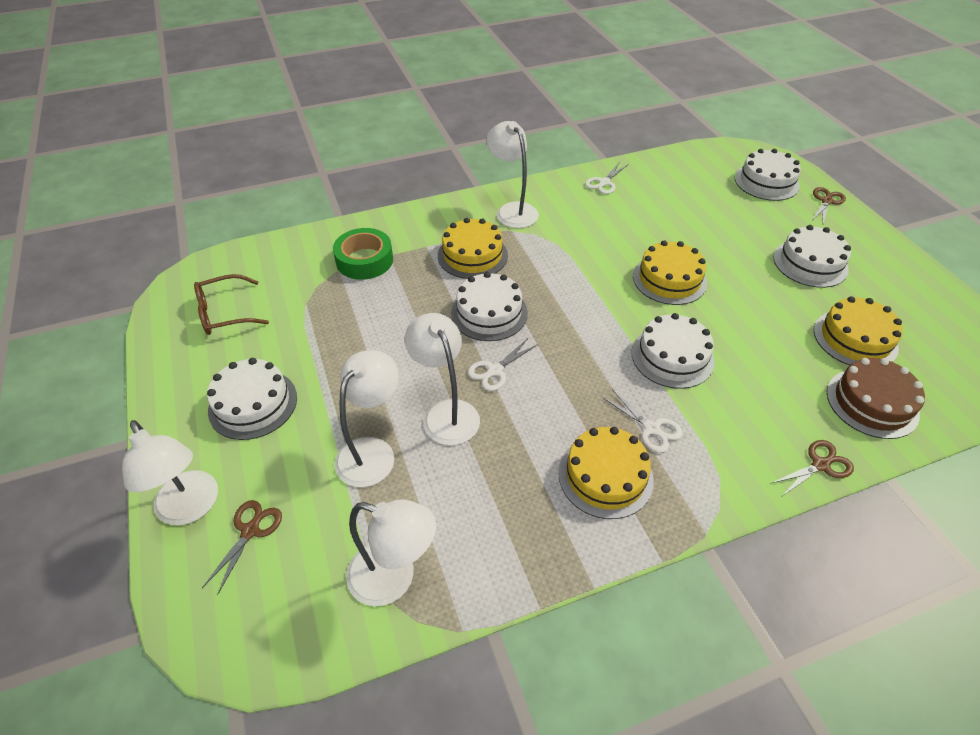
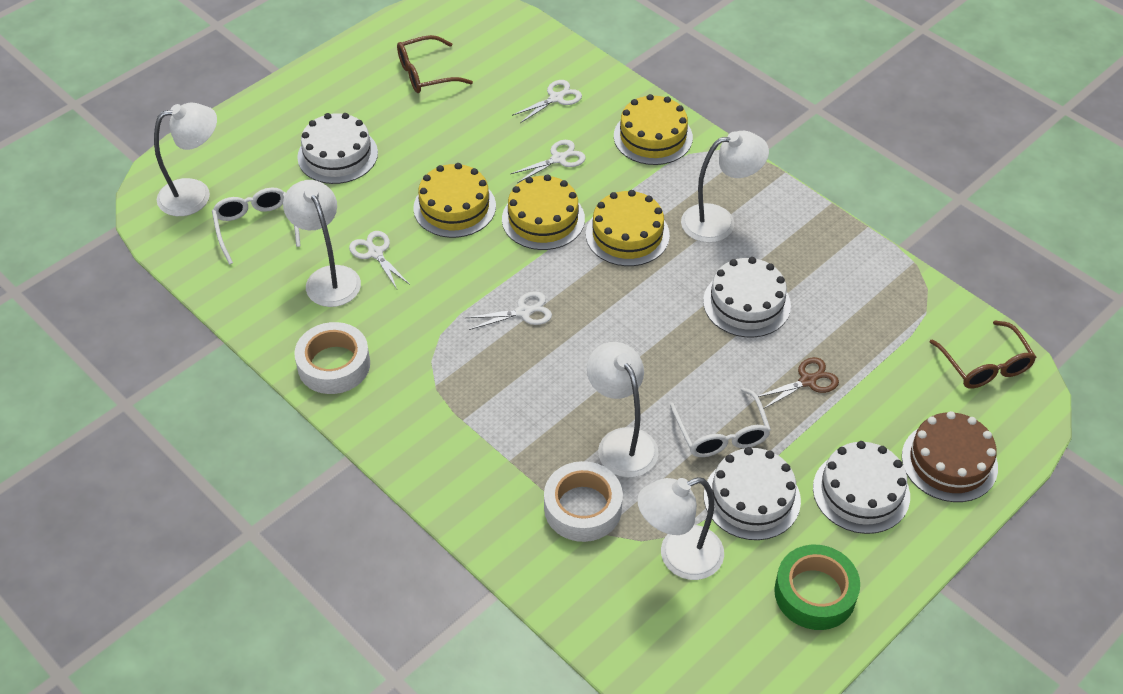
brown glasses: 1 -> 2
brown scissors: 3 -> 1
white cake: 5 -> 4
white glasses: 0 -> 2
white scissors: 3 -> 4
white tape: 0 -> 2

